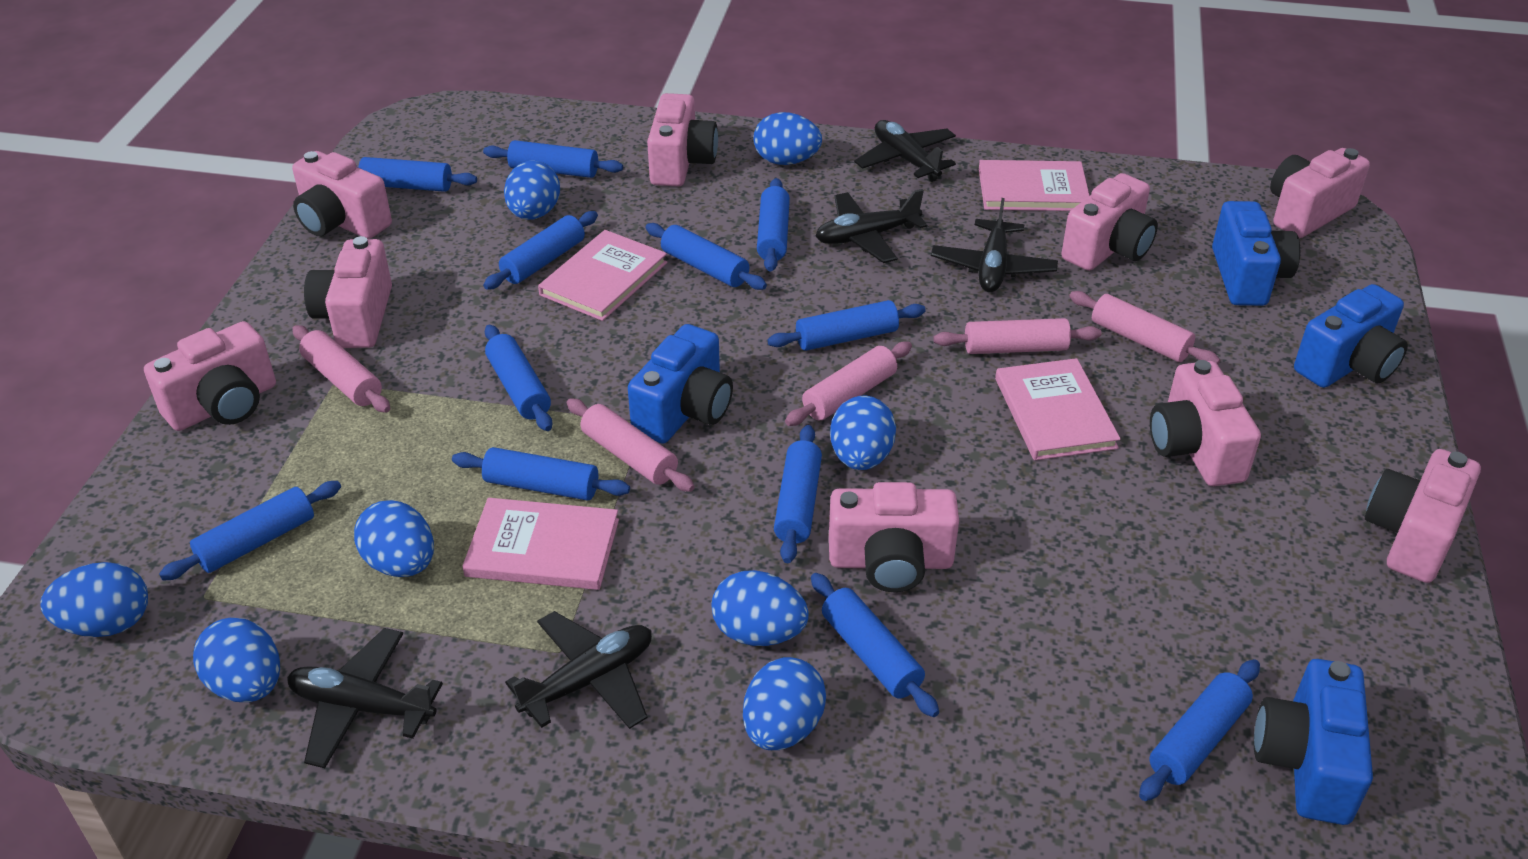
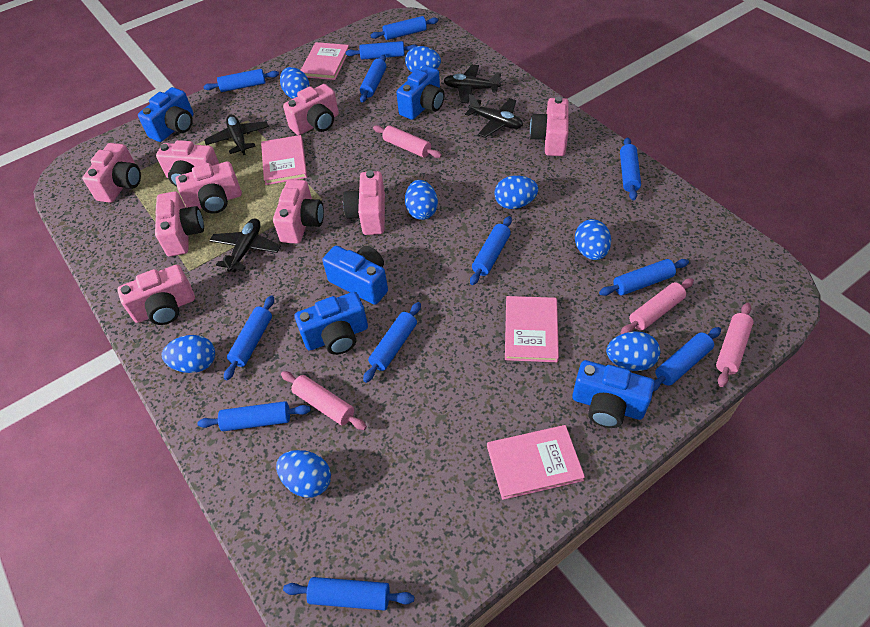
black plane: 5 -> 4
blue camera: 4 -> 5
pink rolling pin: 5 -> 4

